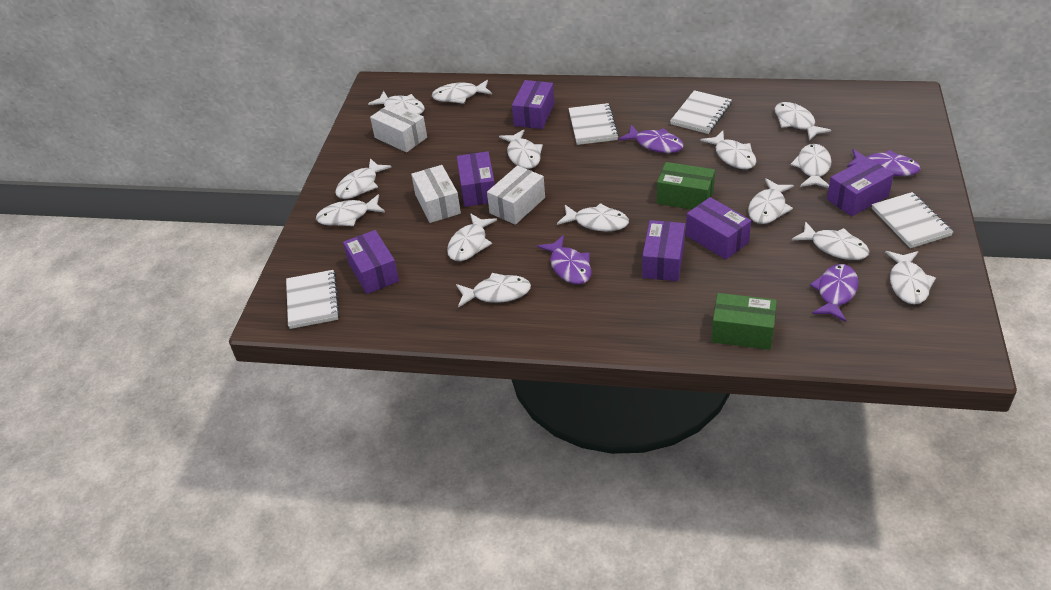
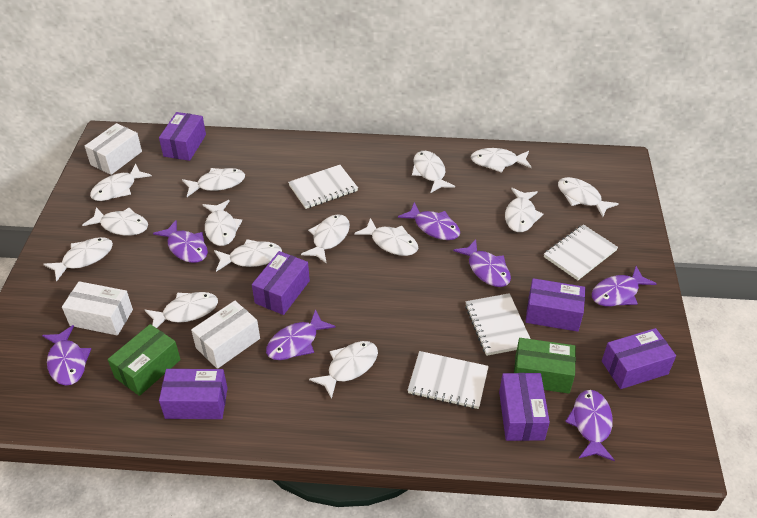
purple fish: 4 -> 7

